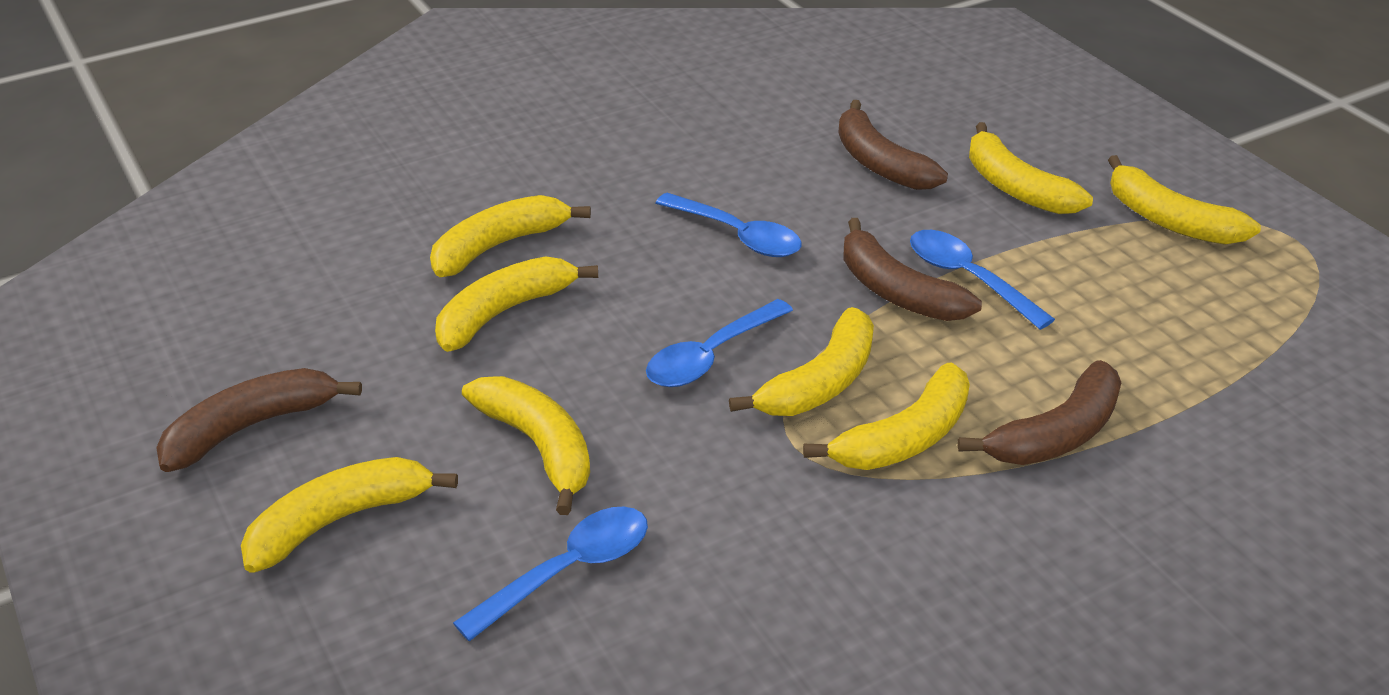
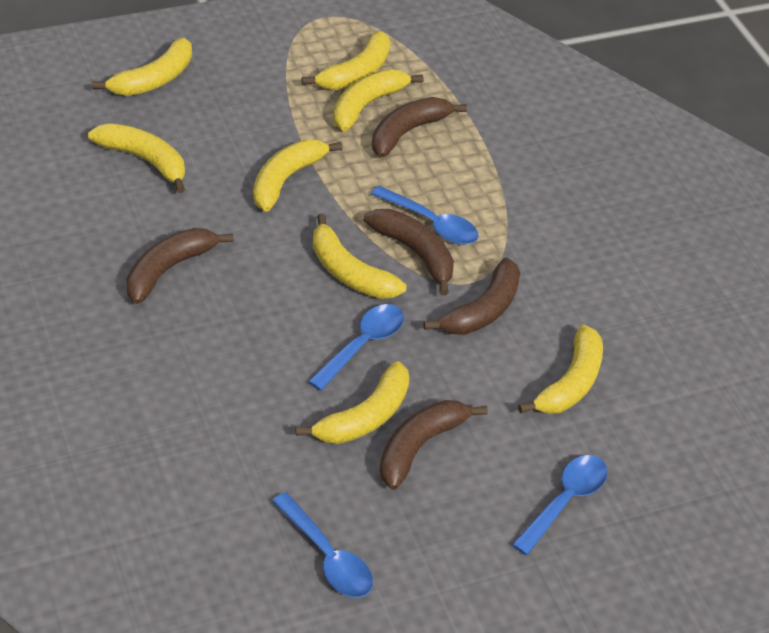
brown banana: 4 -> 5

